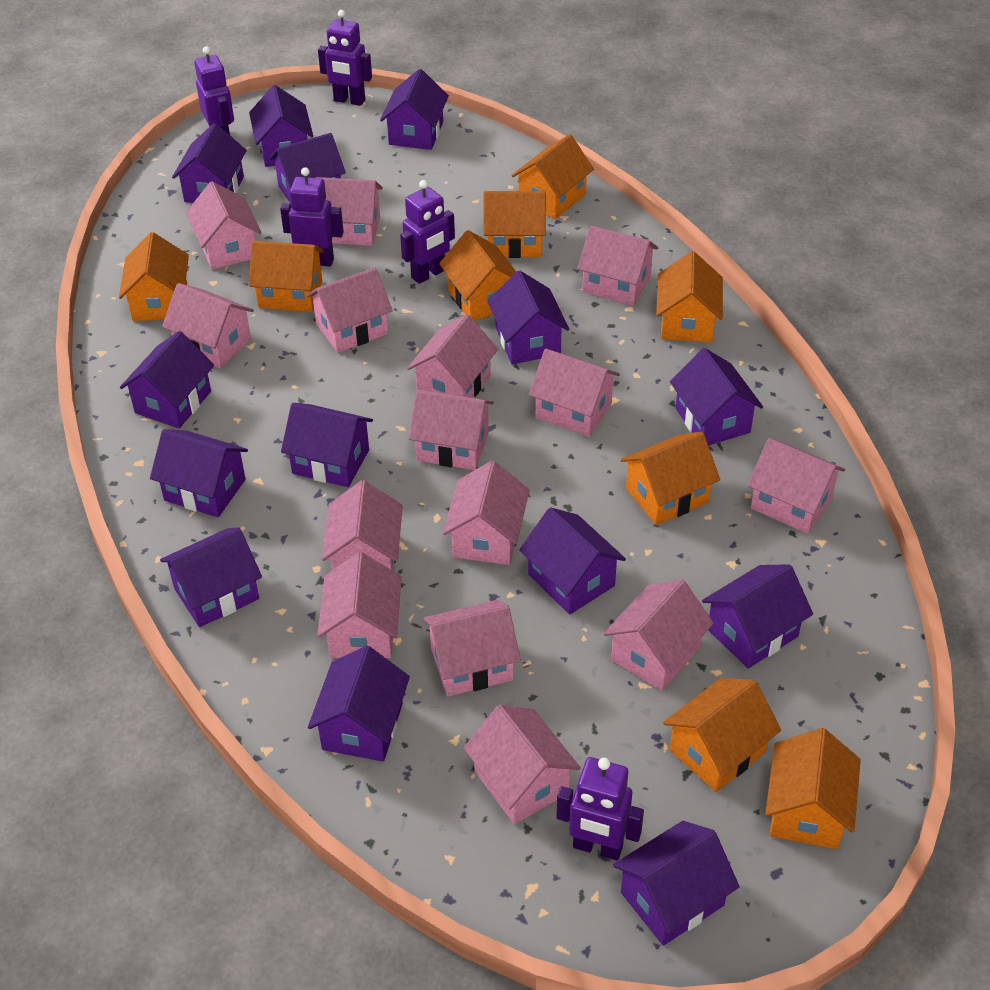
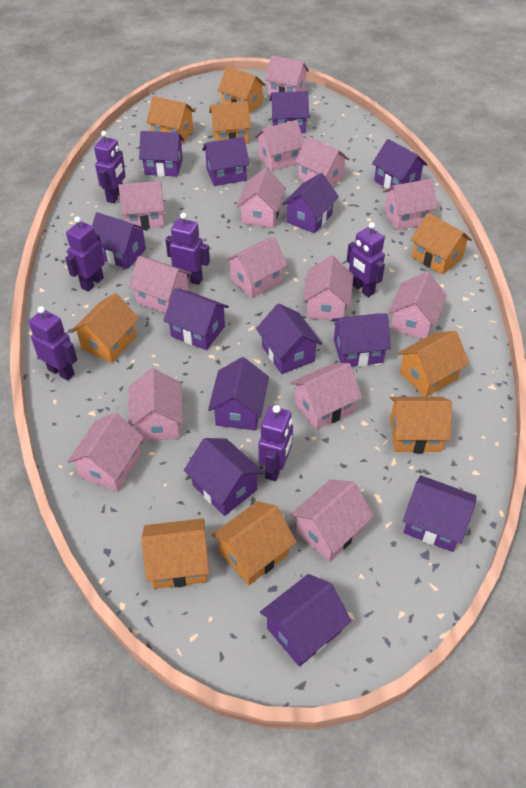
pink house: 15 -> 14
purple house: 14 -> 13
purple robot: 5 -> 6

